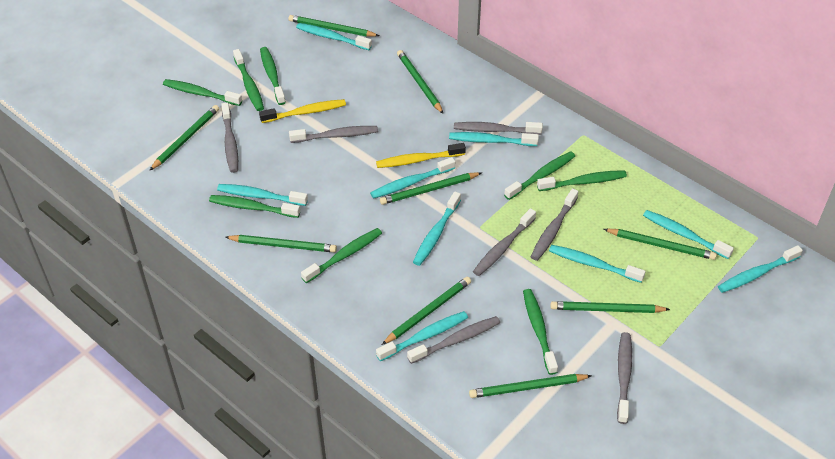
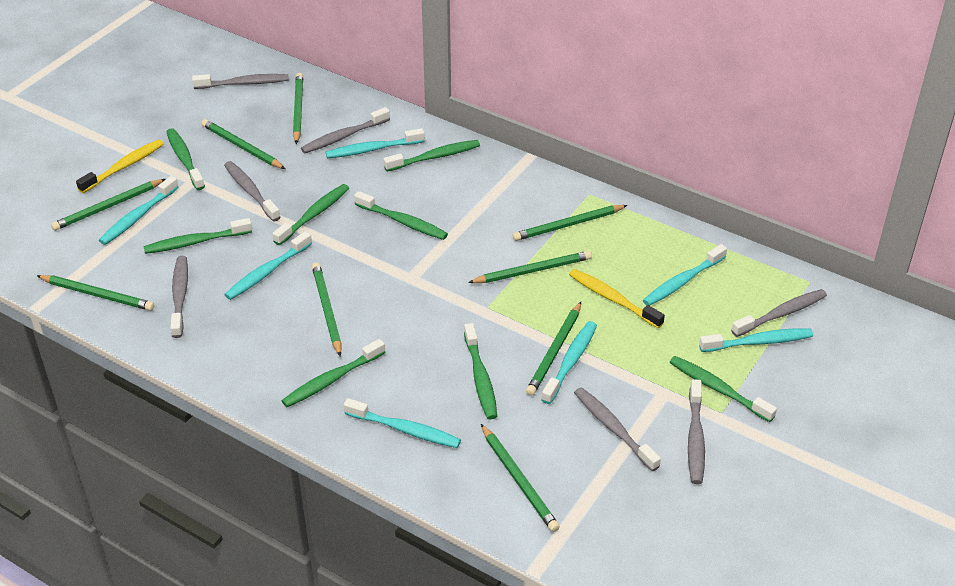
turquoise toothbrush: 9 -> 7

